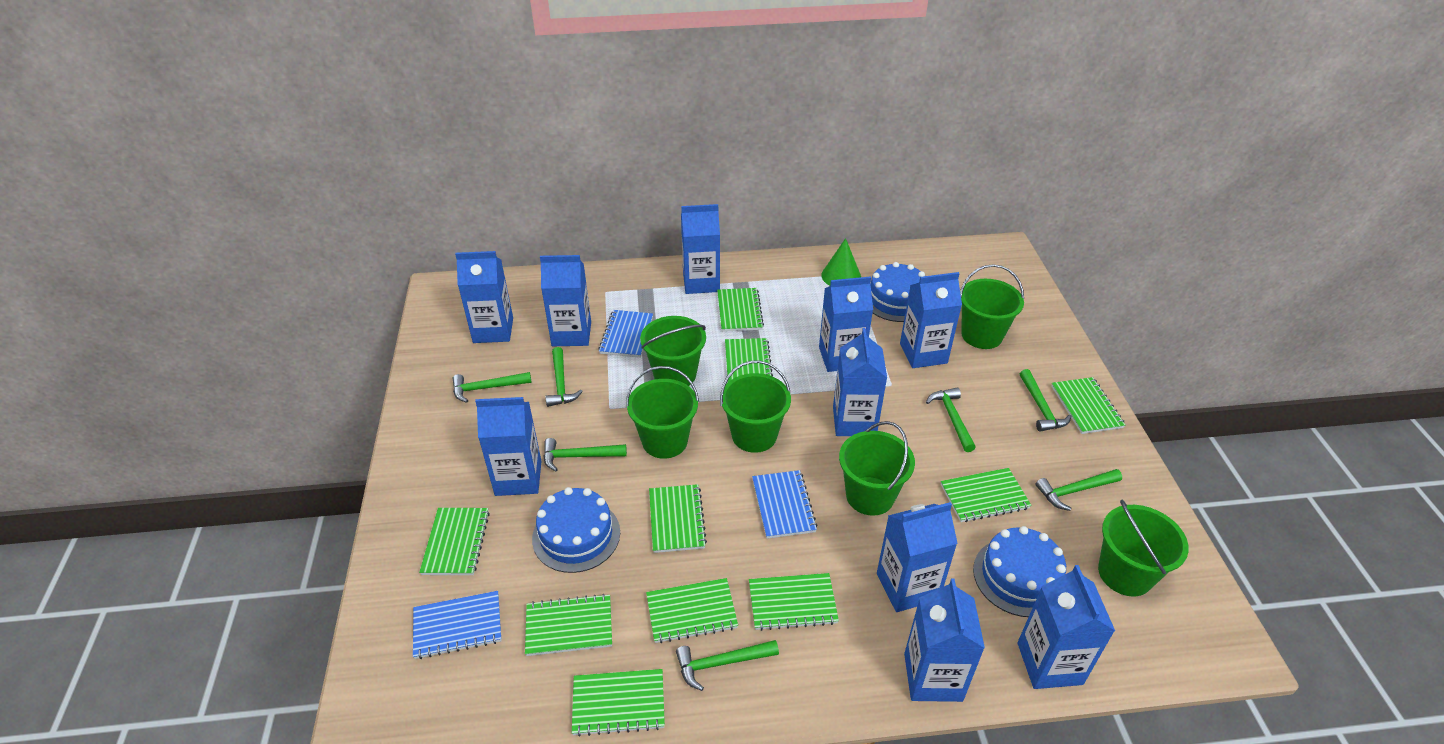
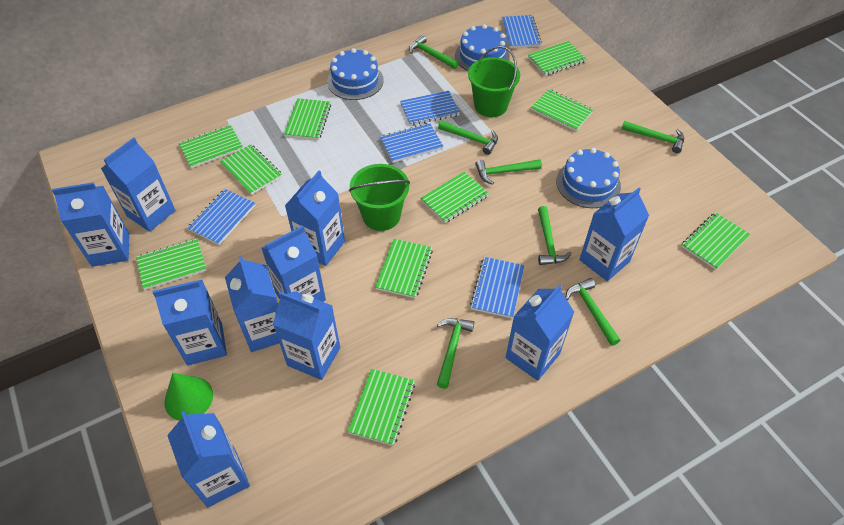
blue notebook: 3 -> 5
green bucket: 6 -> 2

